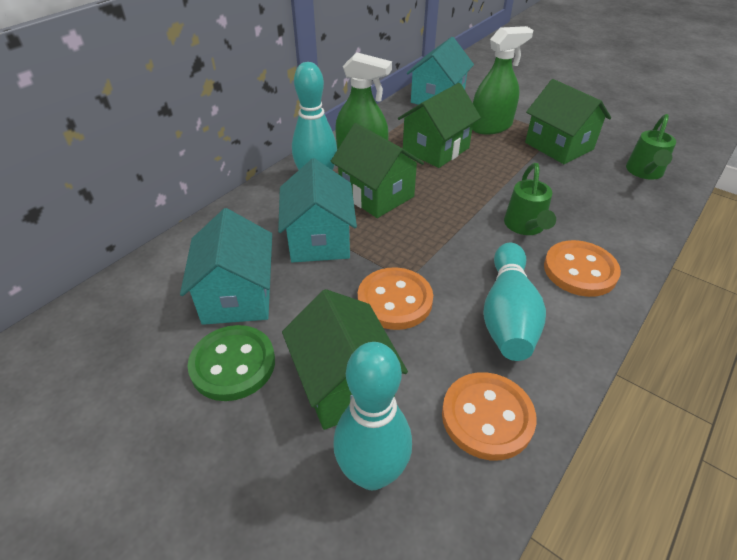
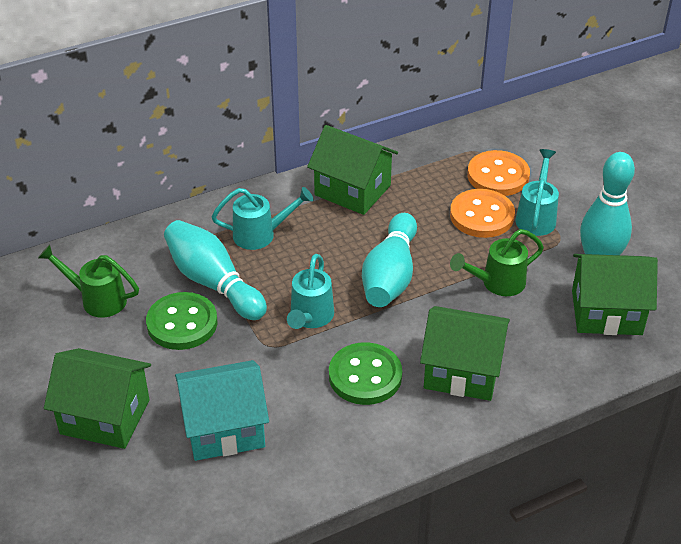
green button: 1 -> 2
green spray bottle: 2 -> 0
orange button: 3 -> 2
turquoise house: 3 -> 1
turquoise watering can: 0 -> 3

